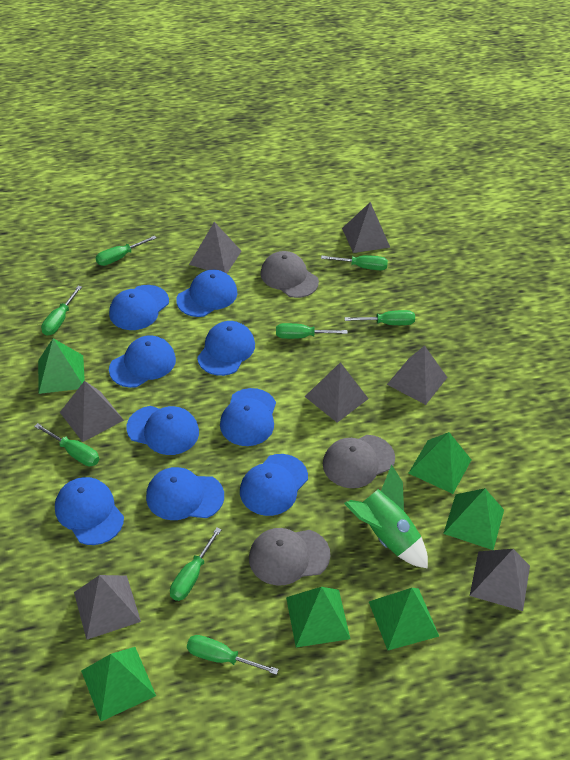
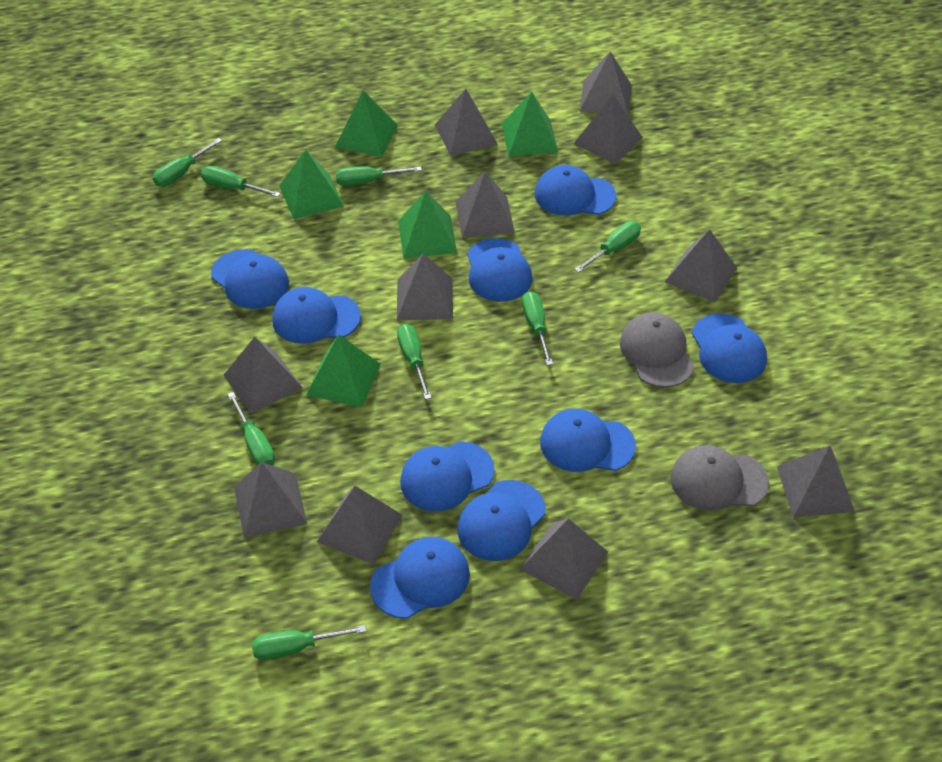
green pyramid: 6 -> 5
green rocket: 1 -> 0
grey cap: 3 -> 2
grey pyramid: 7 -> 11

